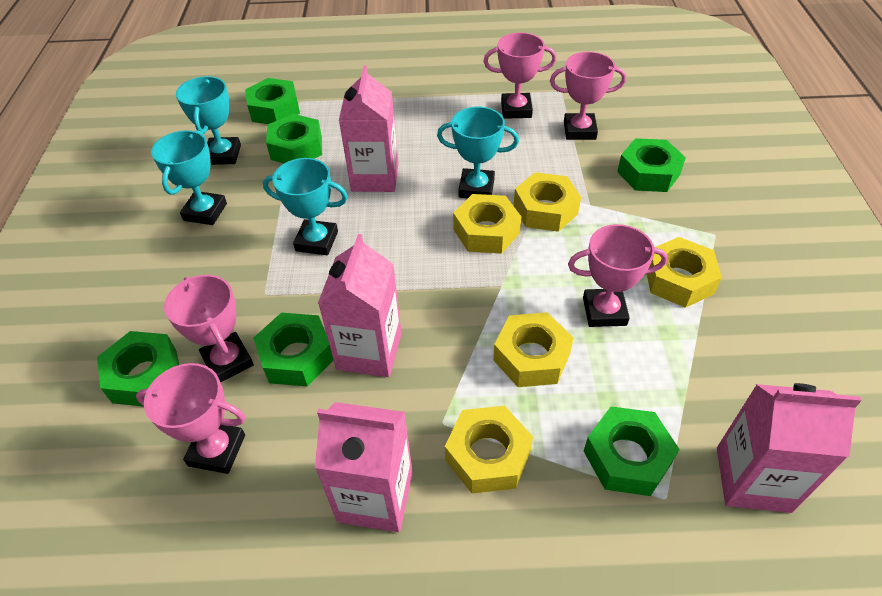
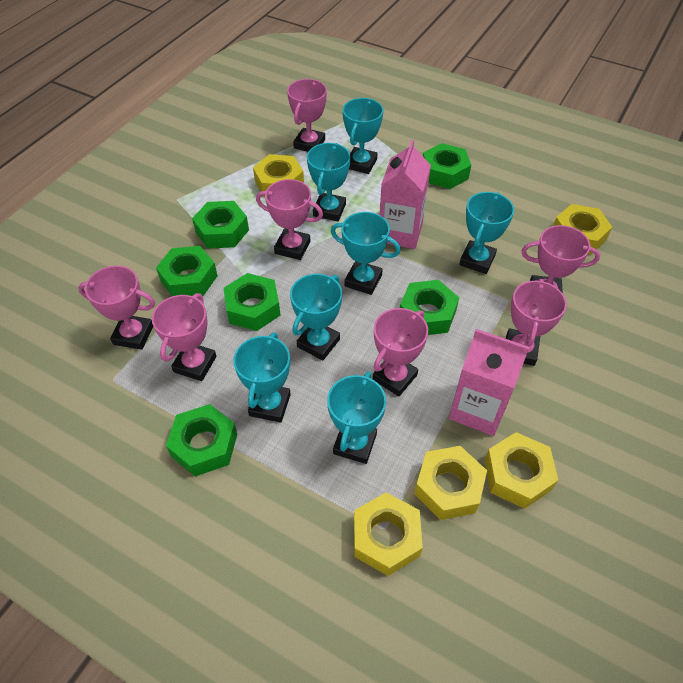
pink carton: 4 -> 2
pink trophy: 5 -> 7
turquoise trophy: 4 -> 7

